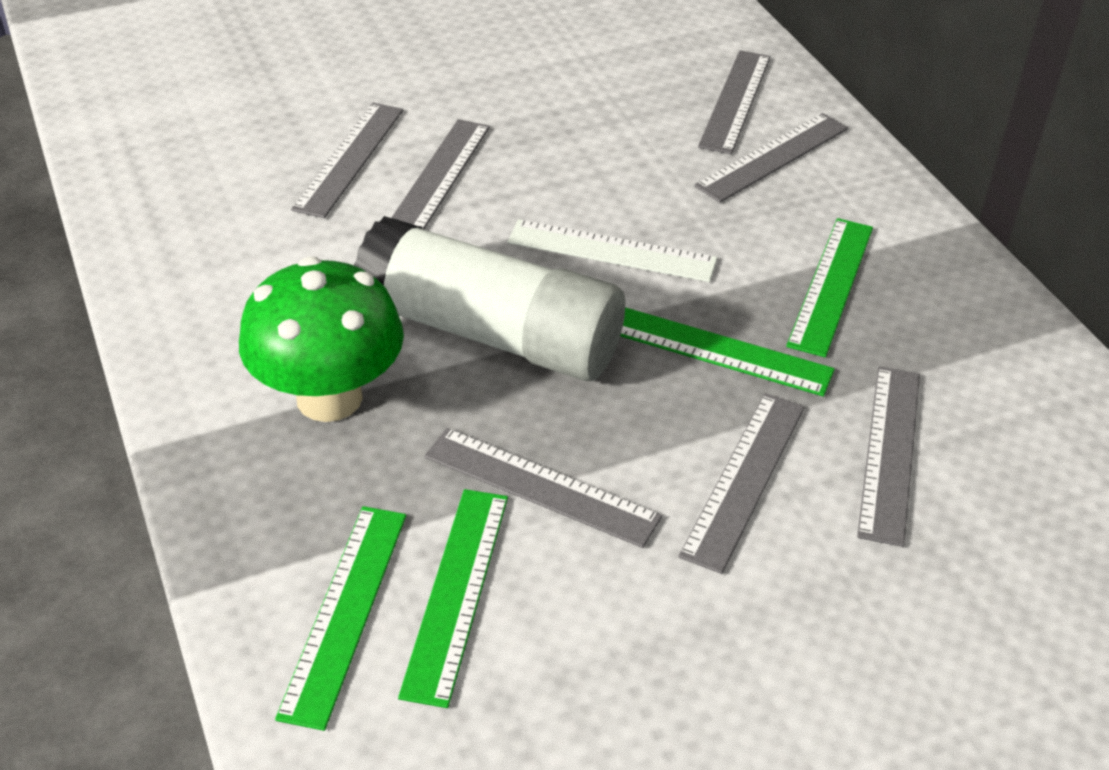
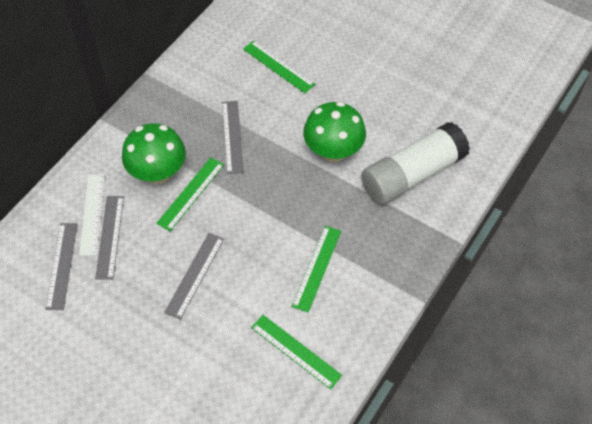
green mushroom: 1 -> 2
grey ruler: 7 -> 4

